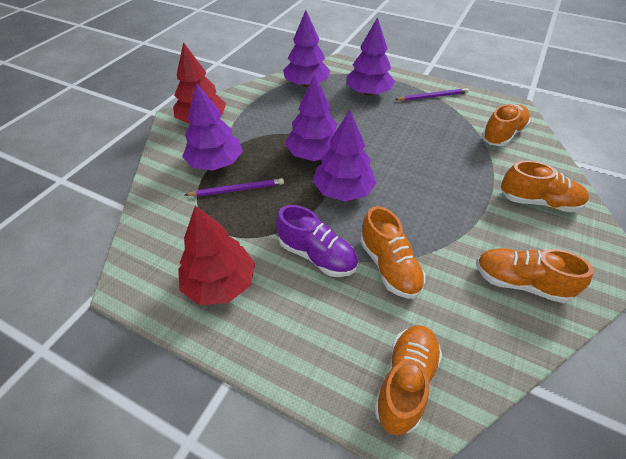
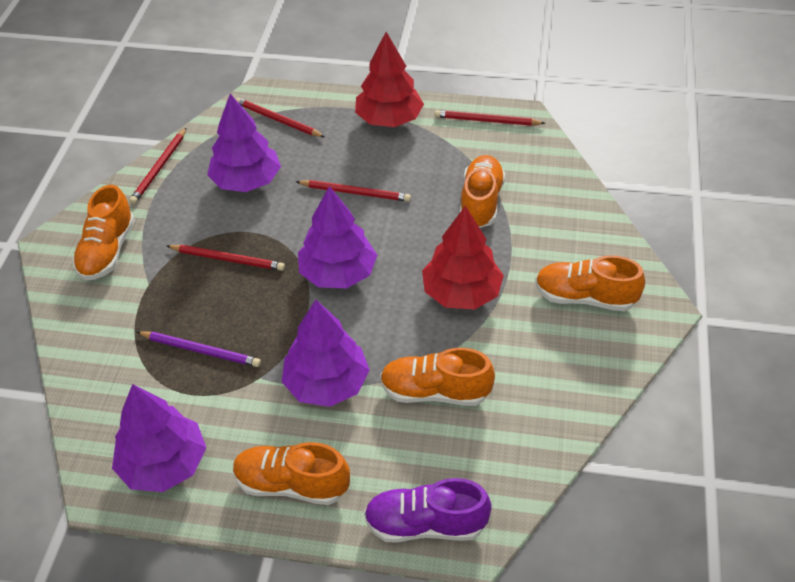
purple pencil: 2 -> 1
purple tree: 5 -> 4
red pencil: 0 -> 5

